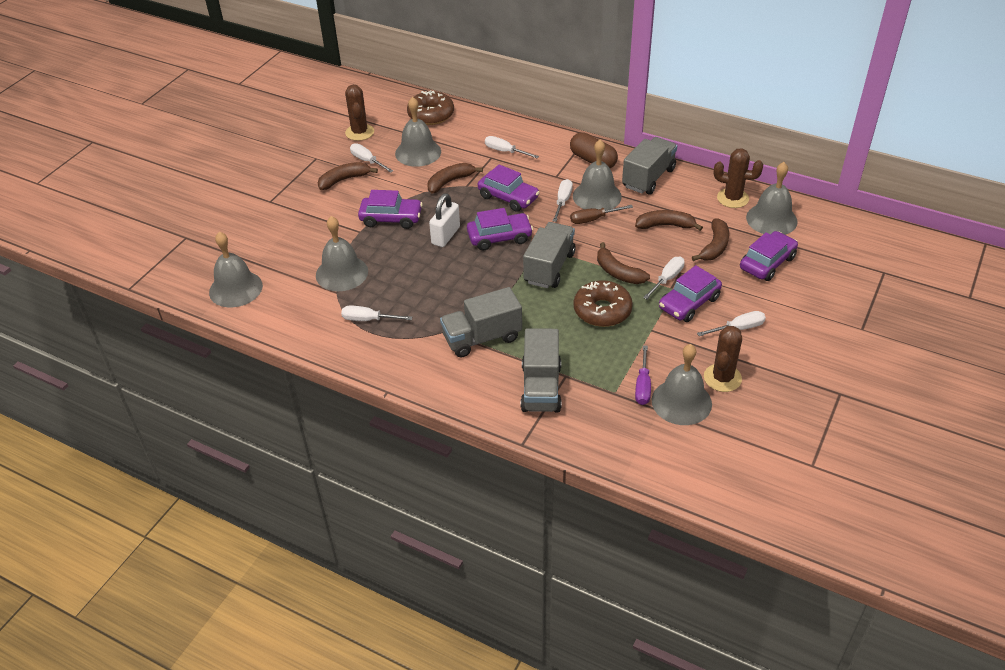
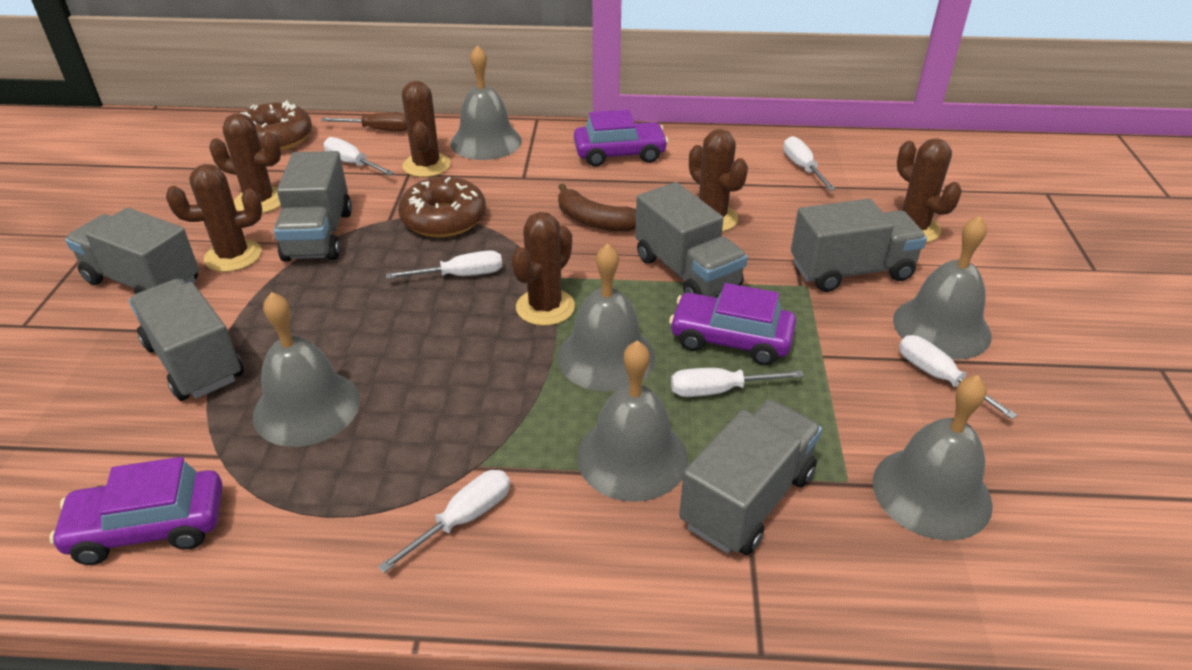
brown banana: 5 -> 1
brown cactus: 3 -> 6
brown capsule: 1 -> 0
grey truck: 4 -> 6
purple car: 5 -> 3
purple screwdriver: 1 -> 0
white padlock: 1 -> 0

